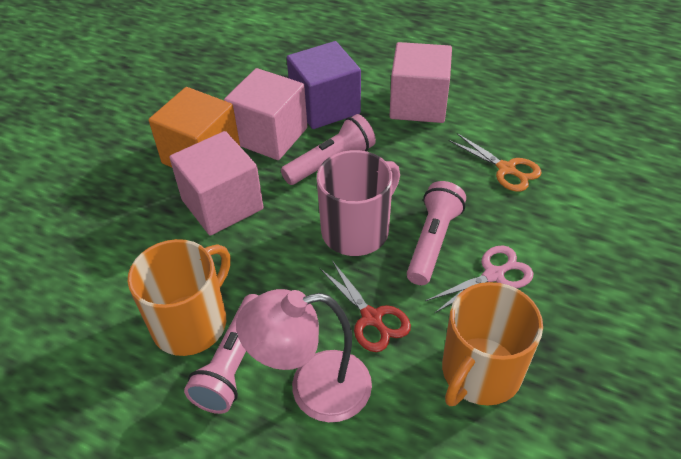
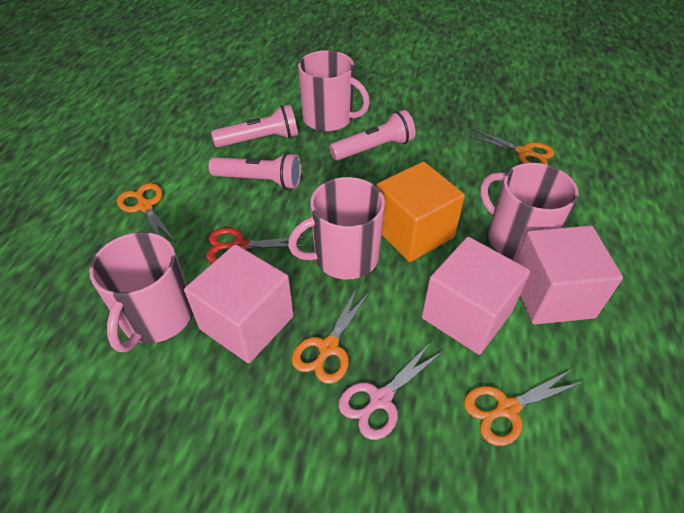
orange mug: 2 -> 0
orange scissors: 1 -> 4
pink lamp: 1 -> 0
pink mug: 1 -> 4
purple cube: 1 -> 0

